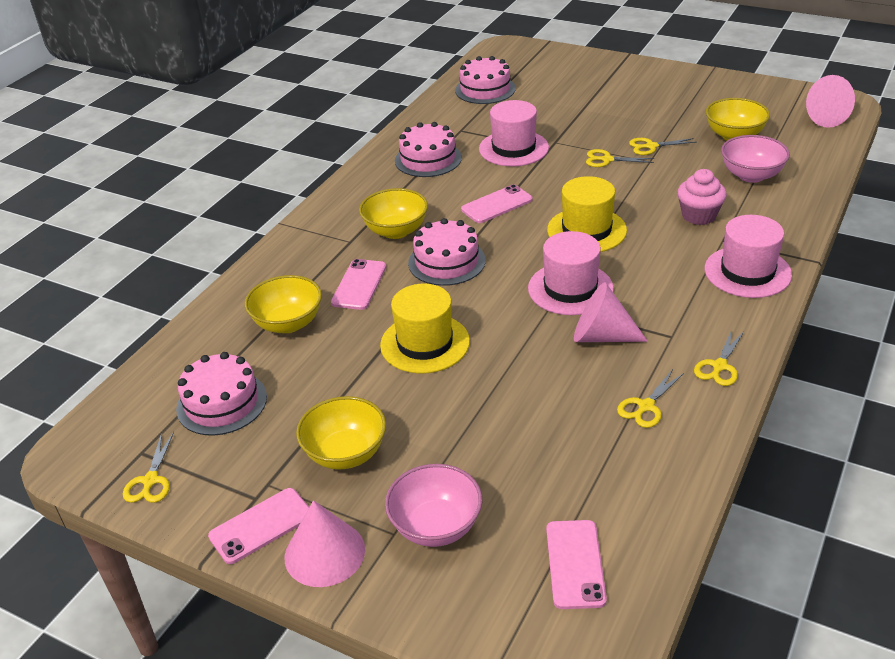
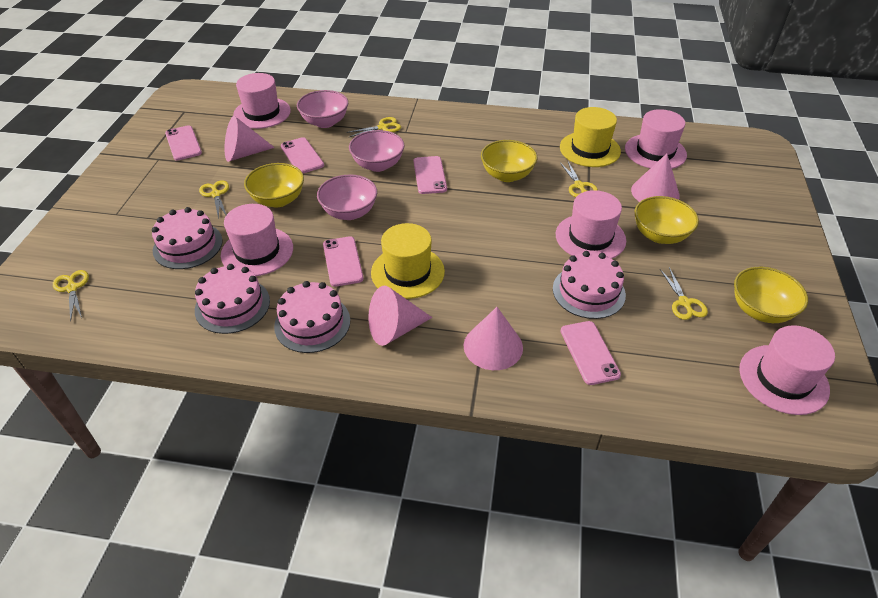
pink bowl: 2 -> 3
pink cone: 3 -> 4
pink cupcake: 1 -> 0
pink hat: 3 -> 5
pink phone: 4 -> 5

